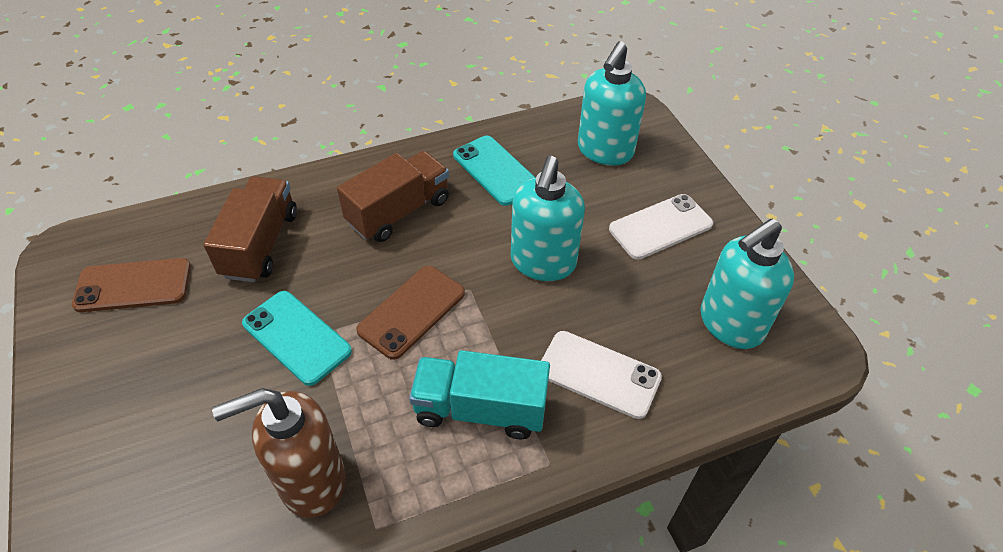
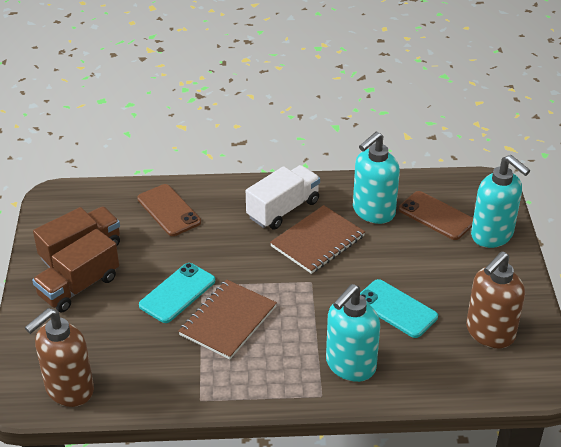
brown notebook: 0 -> 2
brown soap dispenser: 1 -> 2
turquoise truck: 1 -> 0
white phone: 2 -> 0
white truck: 0 -> 1

